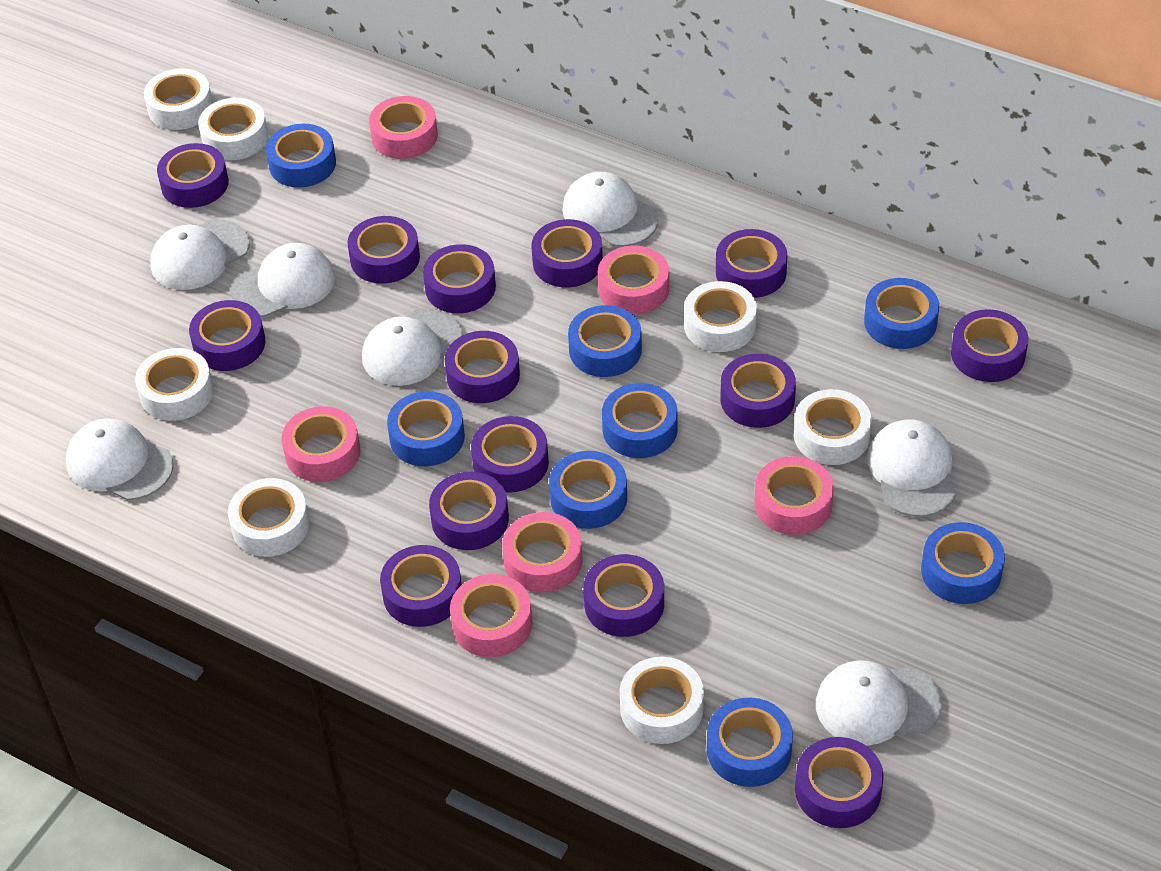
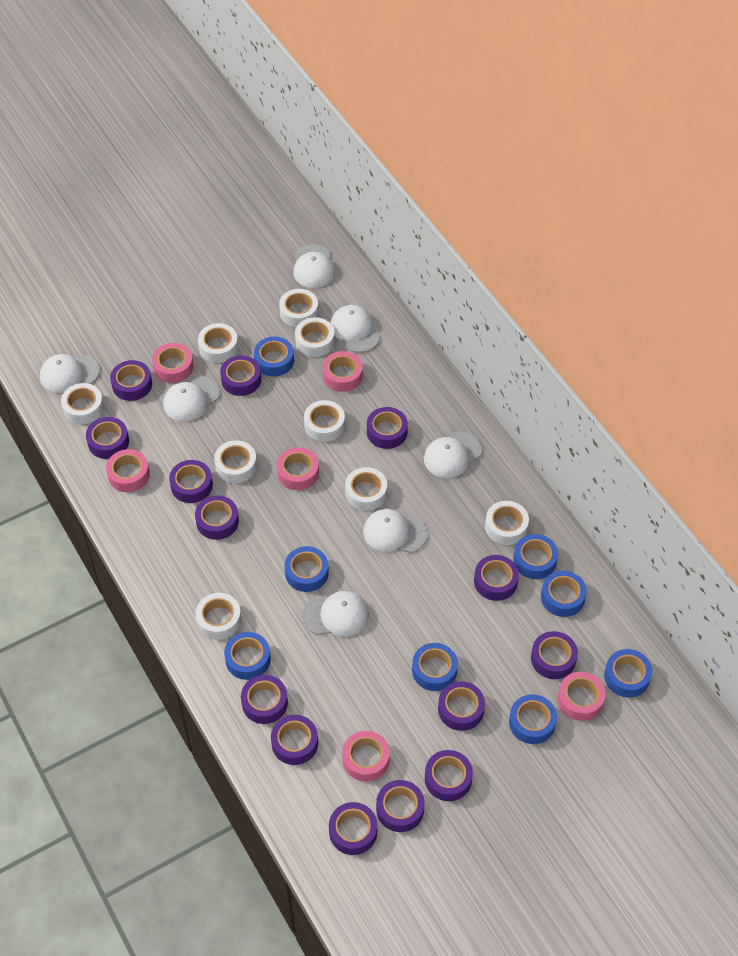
white tape: 7 -> 9

